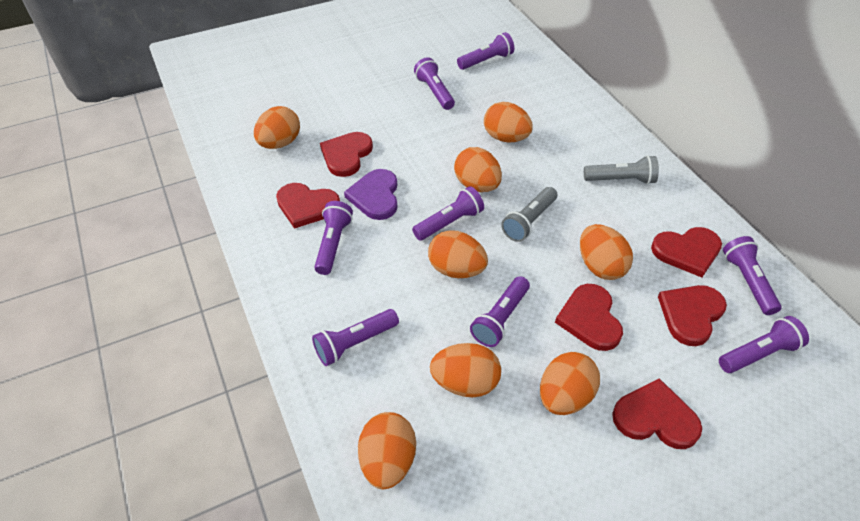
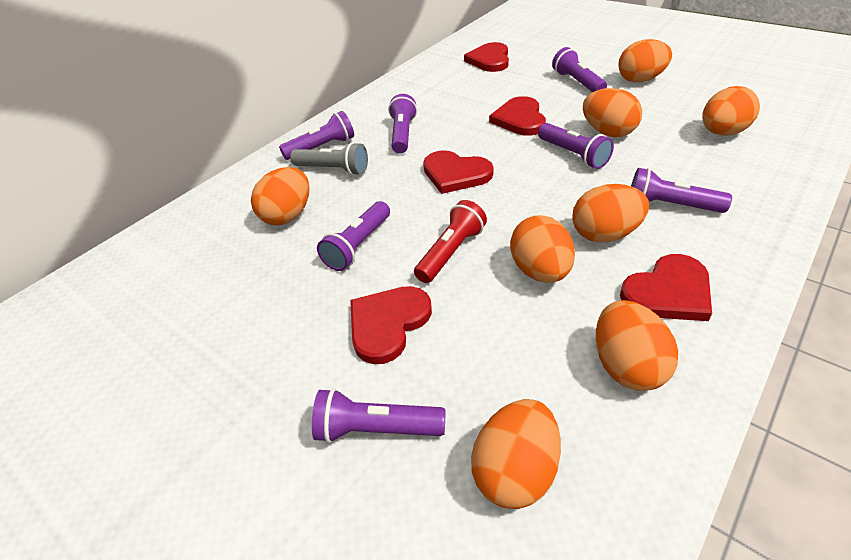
grey flashlight: 2 -> 1
purple flashlight: 8 -> 7
purple heart: 1 -> 0
red flashlight: 0 -> 1
red heart: 6 -> 5

